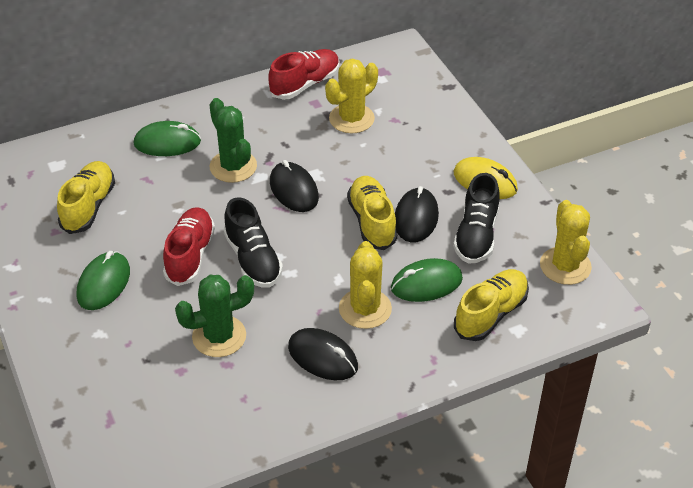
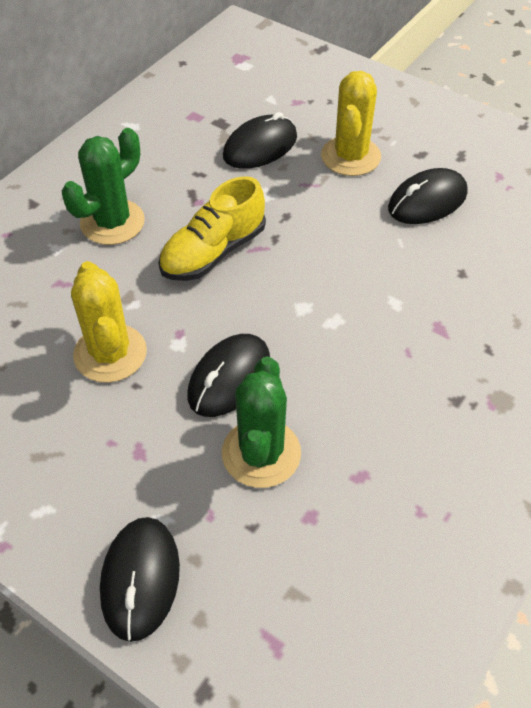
black mouse: 3 -> 4
black shoe: 2 -> 0
green mouse: 3 -> 0
red shoe: 2 -> 0
yellow cactus: 3 -> 2
yellow mouse: 1 -> 0
yellow shoe: 3 -> 1

